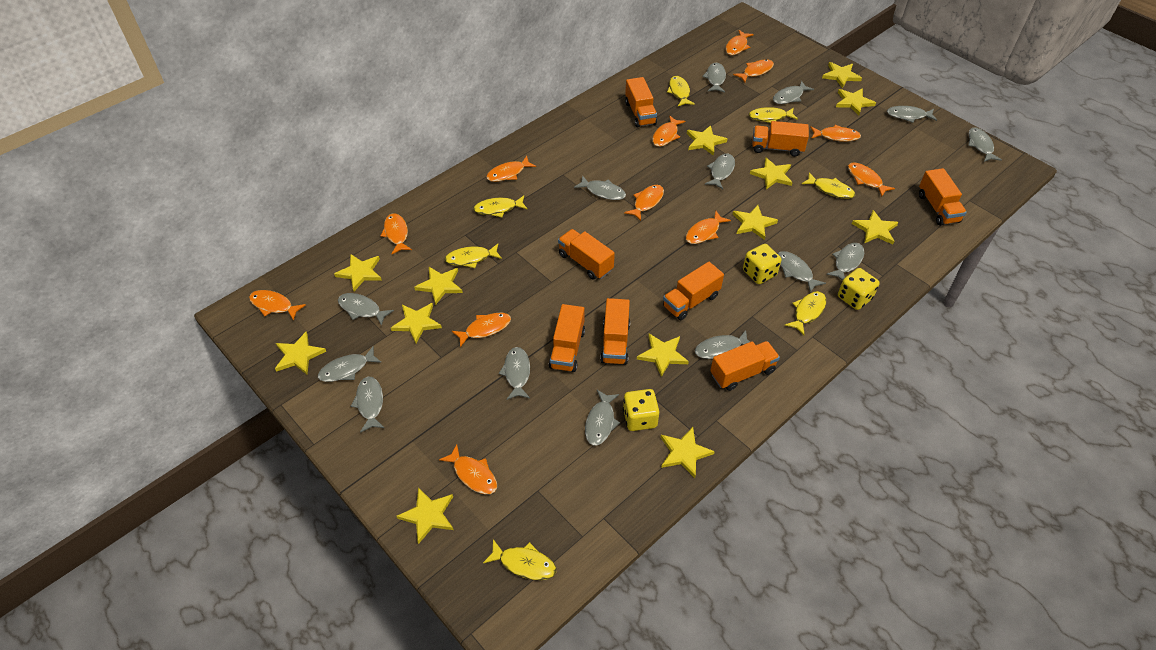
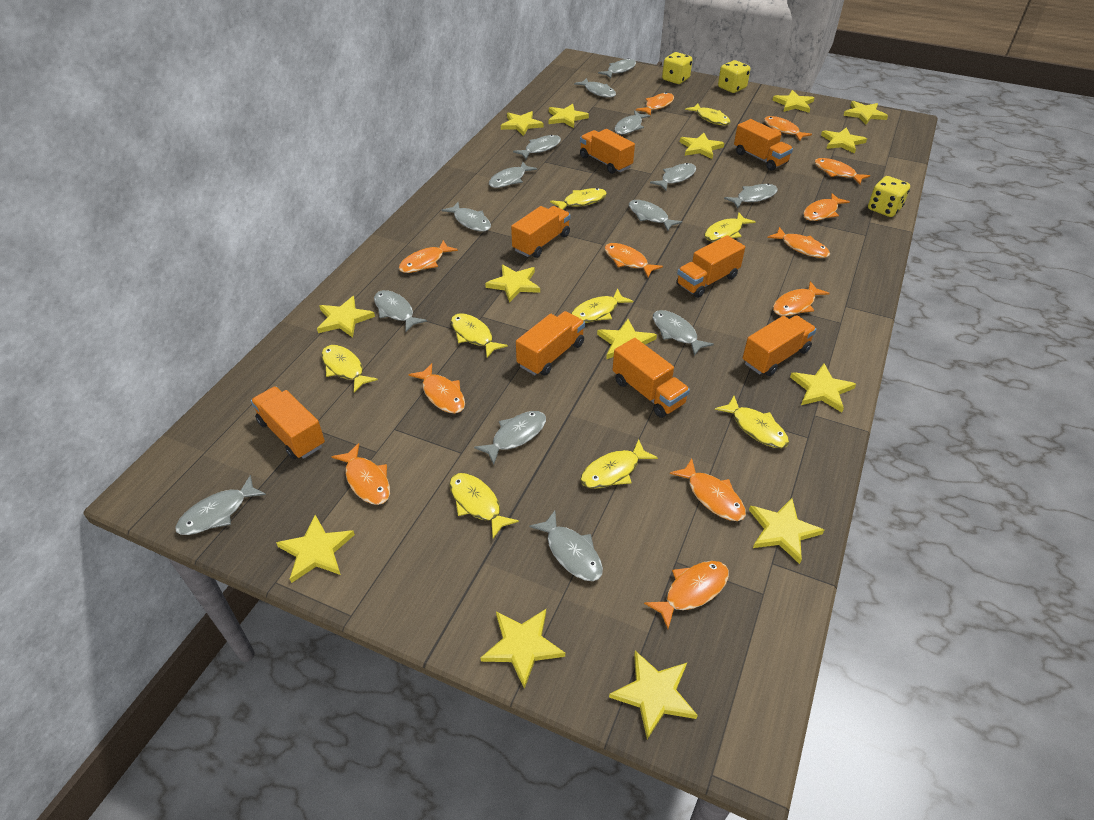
yellow fish: 7 -> 9
yellow star: 13 -> 14

